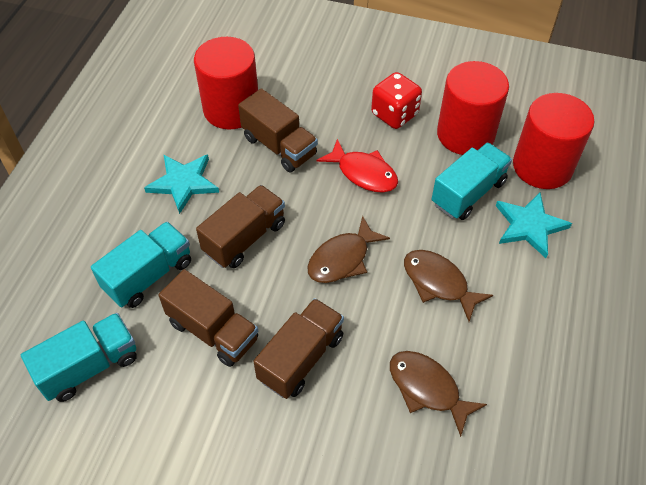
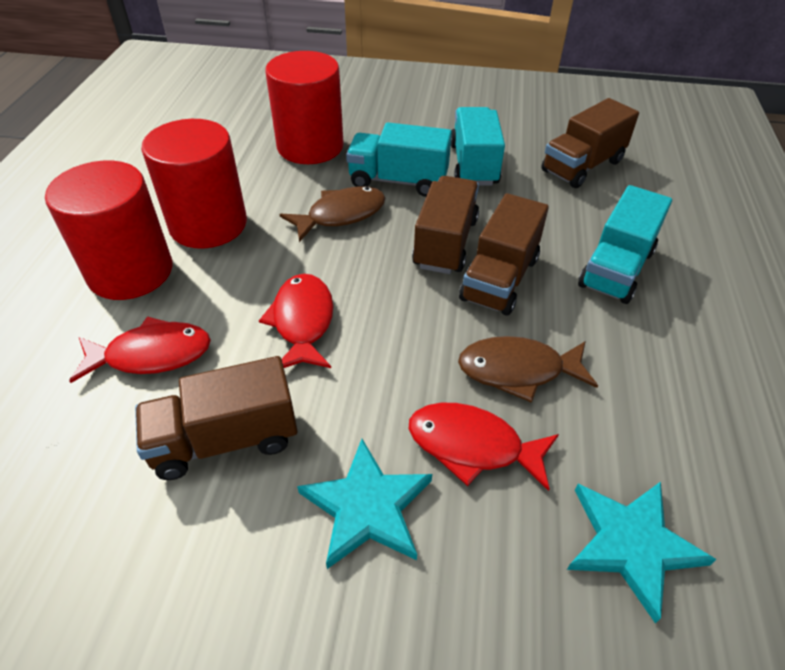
brown fish: 3 -> 2
red dice: 1 -> 0
red fish: 1 -> 3

